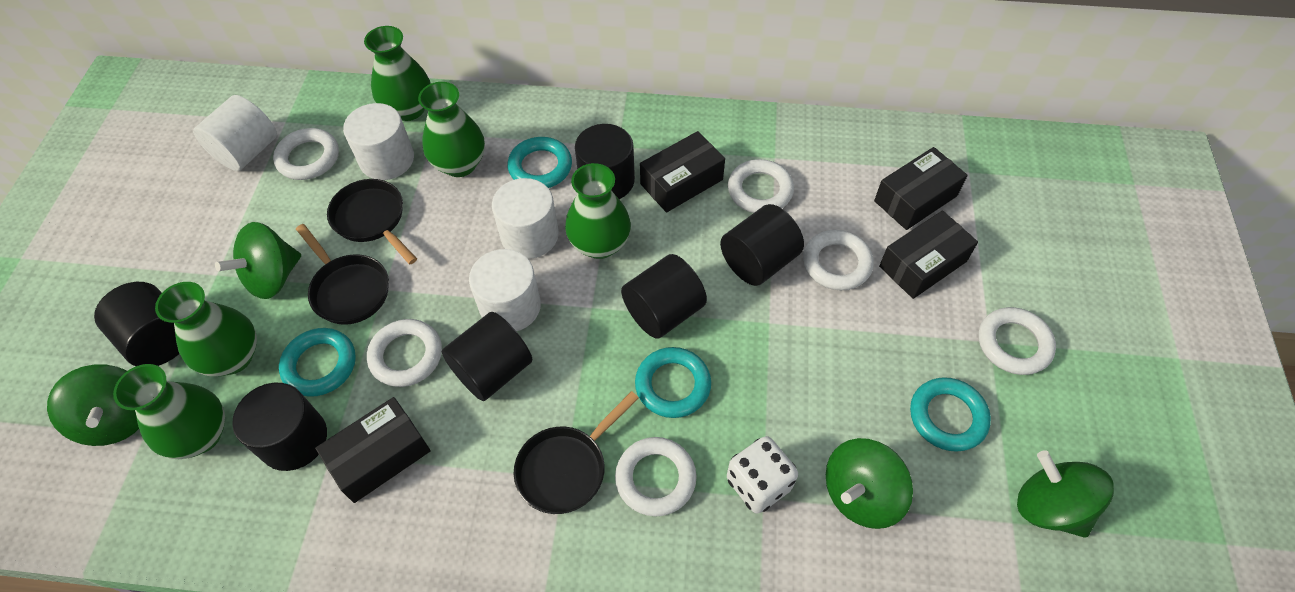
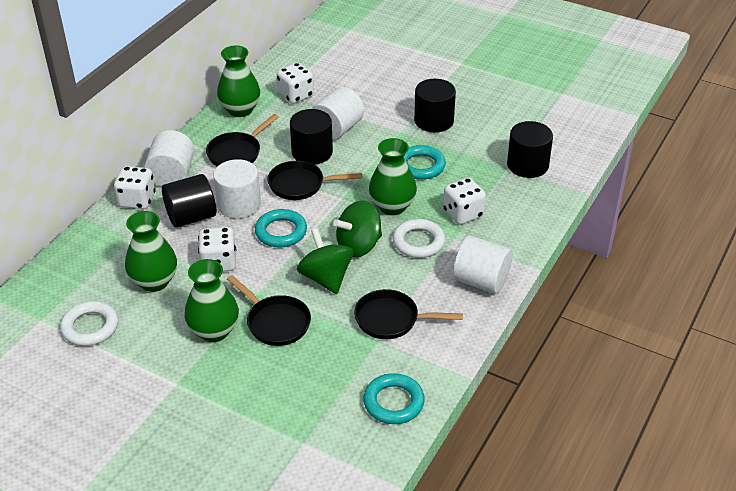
black box: 4 -> 0
black cylinder: 6 -> 4
black pan: 3 -> 4
green spinning top: 4 -> 2
green vase: 5 -> 4
turquoise ring: 4 -> 3
white dice: 1 -> 4
white ring: 6 -> 2

